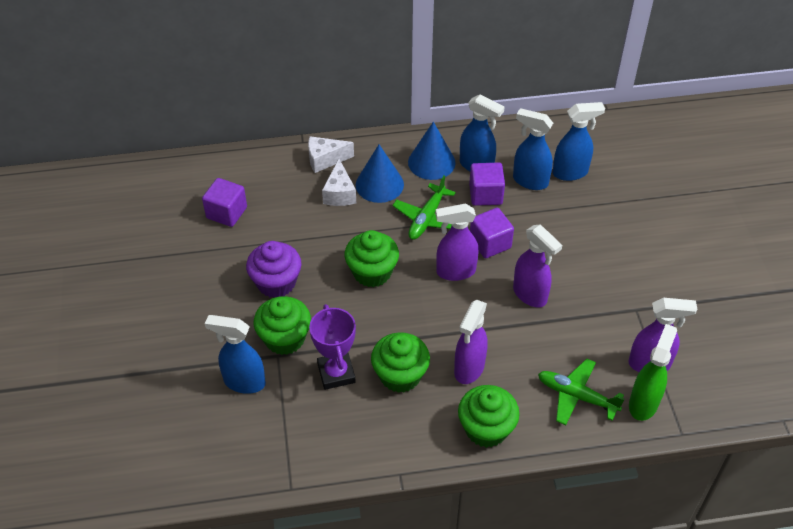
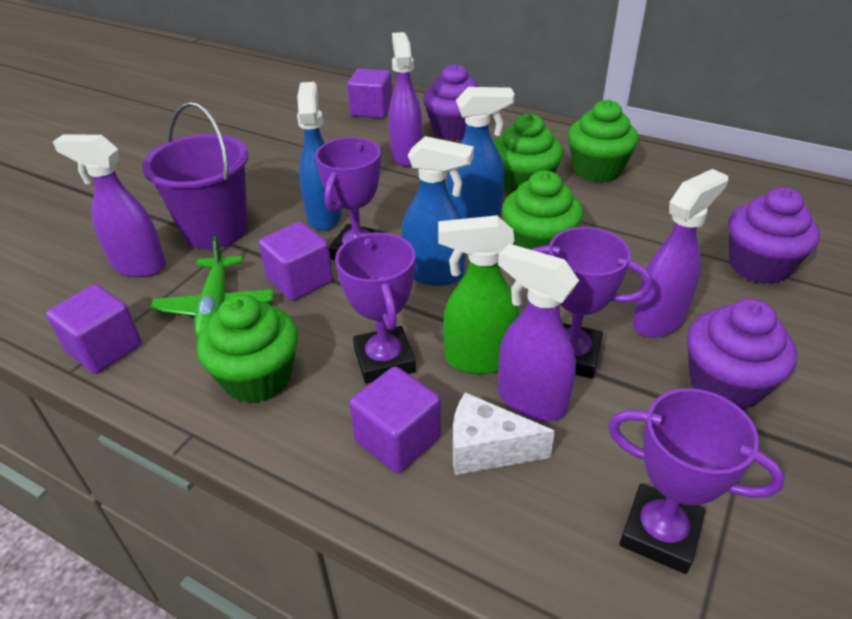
blue cone: 2 -> 0
blue spray bottle: 4 -> 3
green plane: 2 -> 1
purple bucket: 0 -> 1
purple cube: 3 -> 4
purple cupcake: 1 -> 3
purple trophy: 1 -> 4
white cheese: 2 -> 1

